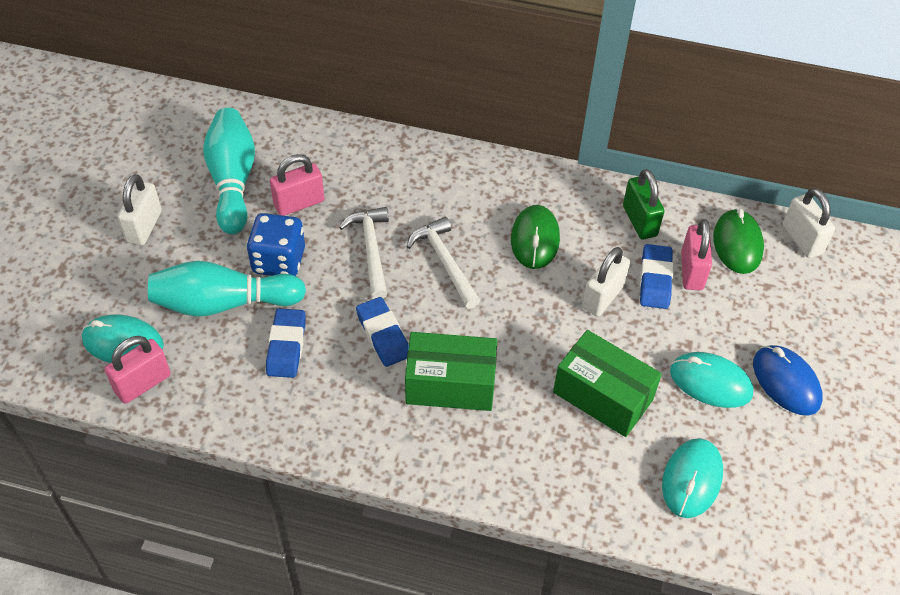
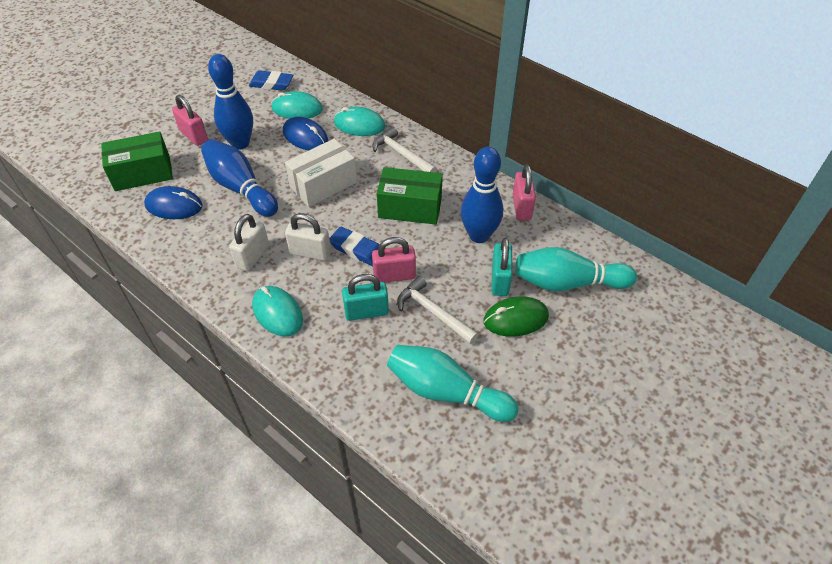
blue bowling pin: 0 -> 3
blue dice: 1 -> 0
blue eraser: 3 -> 2
blue mouse: 1 -> 2
green mouse: 2 -> 1
green padlock: 1 -> 0
turquoise padlock: 0 -> 2
white box: 0 -> 1
white padlock: 3 -> 2

